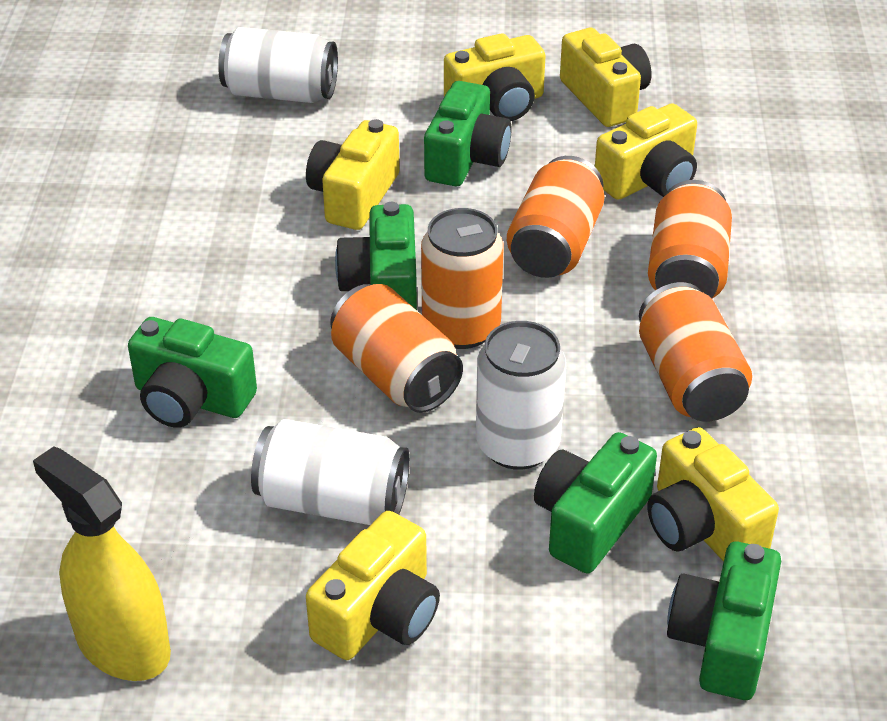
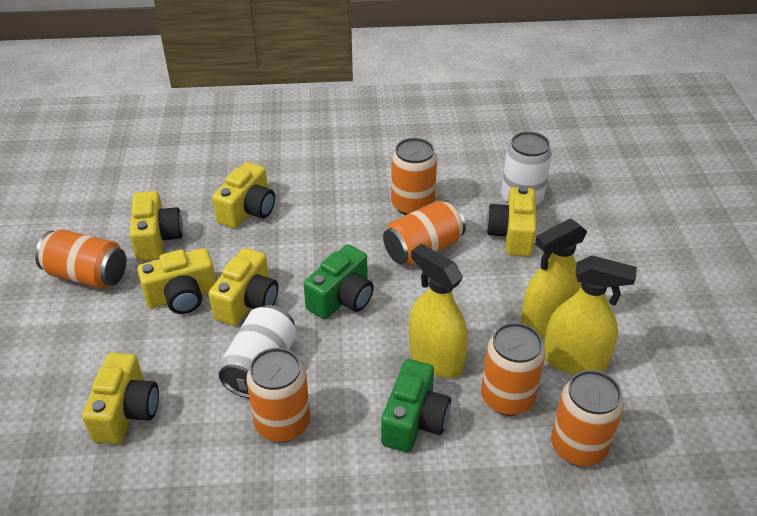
green camera: 5 -> 2
orange can: 5 -> 6
white can: 3 -> 2
yellow spray bottle: 1 -> 3

